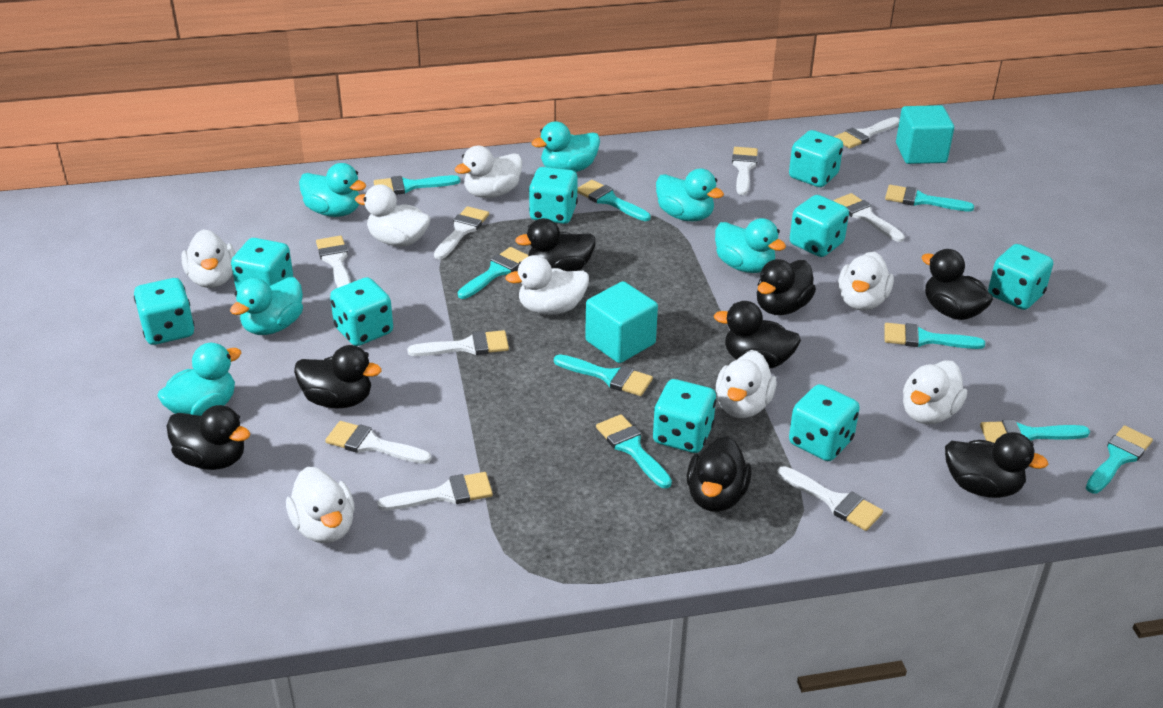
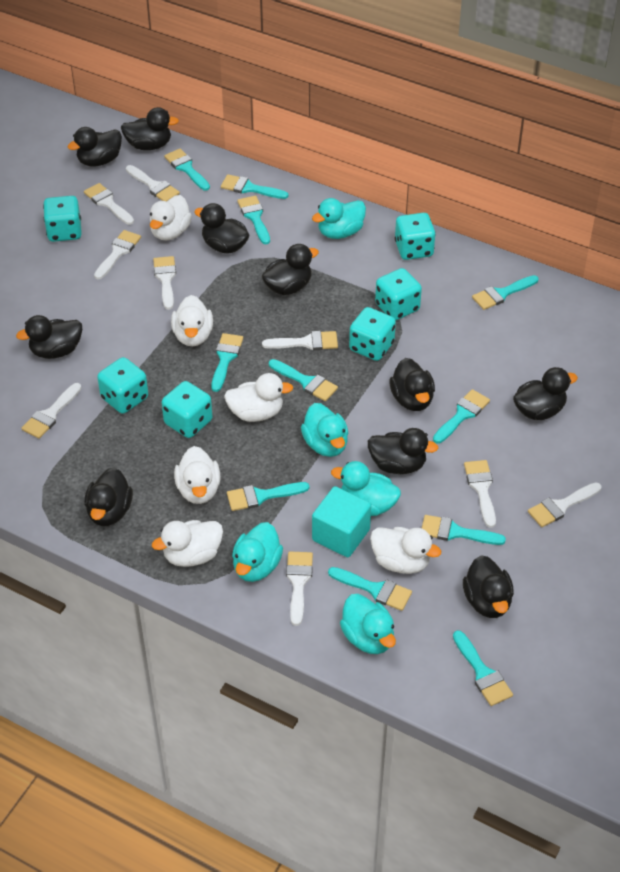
black duck: 8 -> 10
turquoise brush: 9 -> 11
turquoise cube: 2 -> 1
turquoise dice: 9 -> 6
turquoise duck: 6 -> 5
white duck: 8 -> 6

